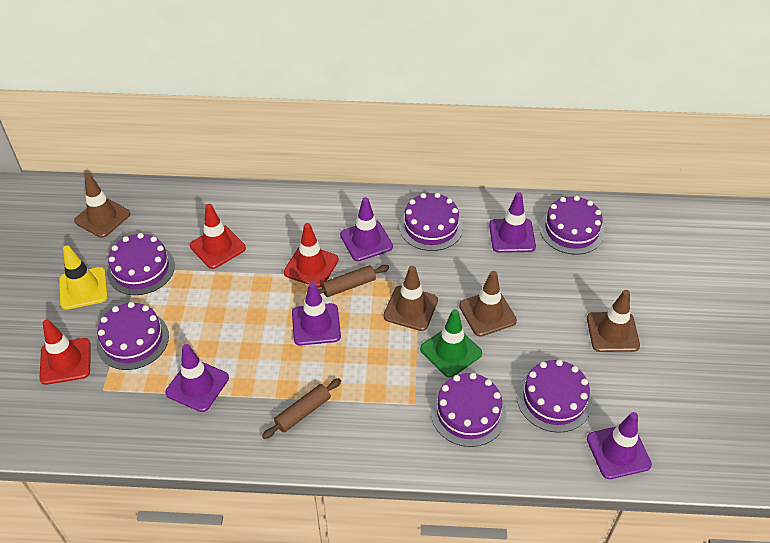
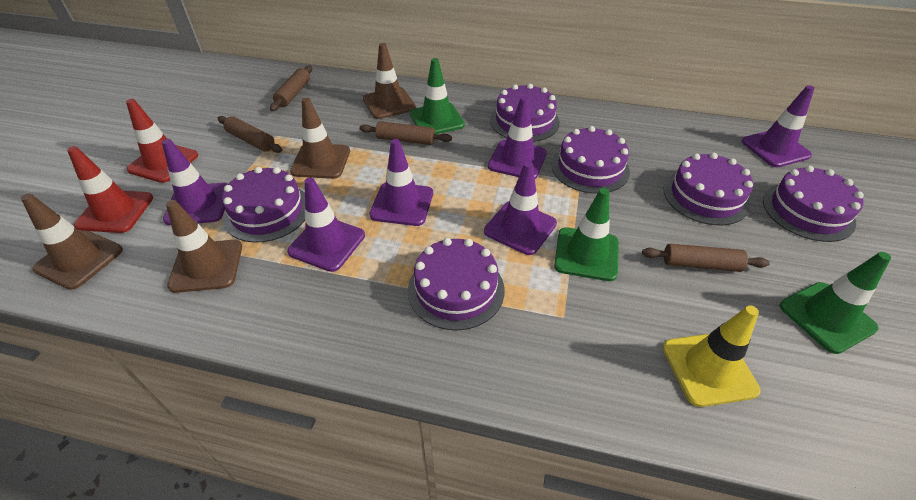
brown rolling pin: 2 -> 4
green traffic cone: 1 -> 3
purple traffic cone: 5 -> 6
red traffic cone: 3 -> 2

